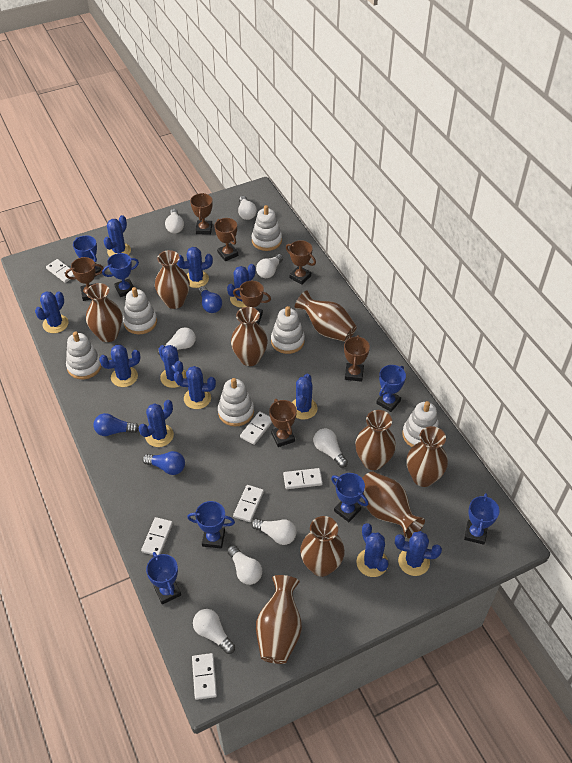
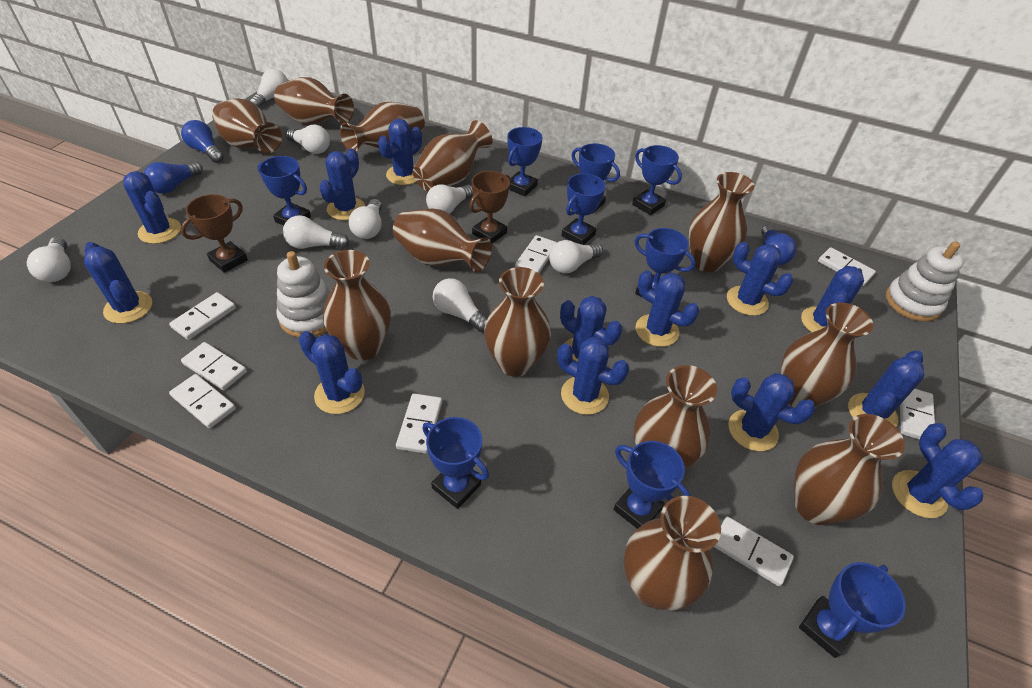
blue cactus: 11 -> 13
blue trophy: 7 -> 9
brown trophy: 7 -> 2
brown vase: 9 -> 12
white domino: 6 -> 8
white stacking toy: 6 -> 2

